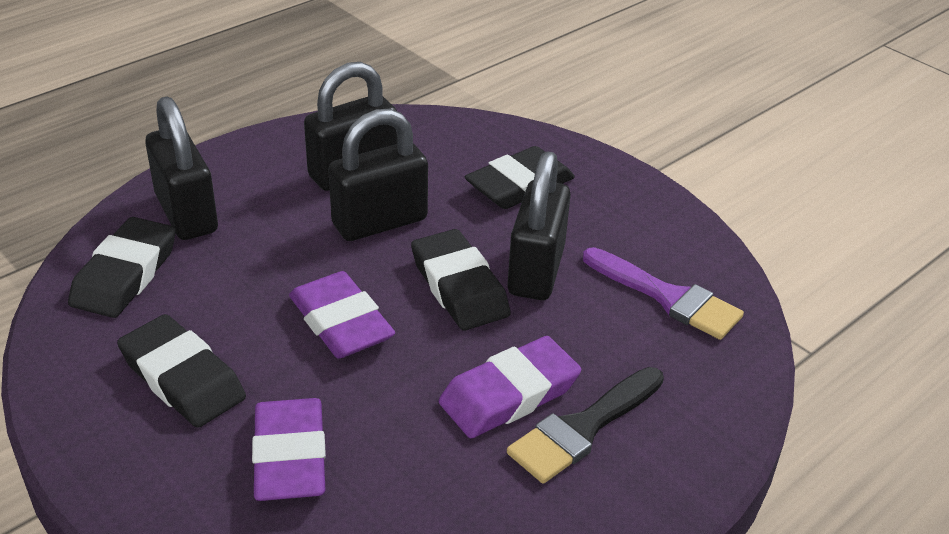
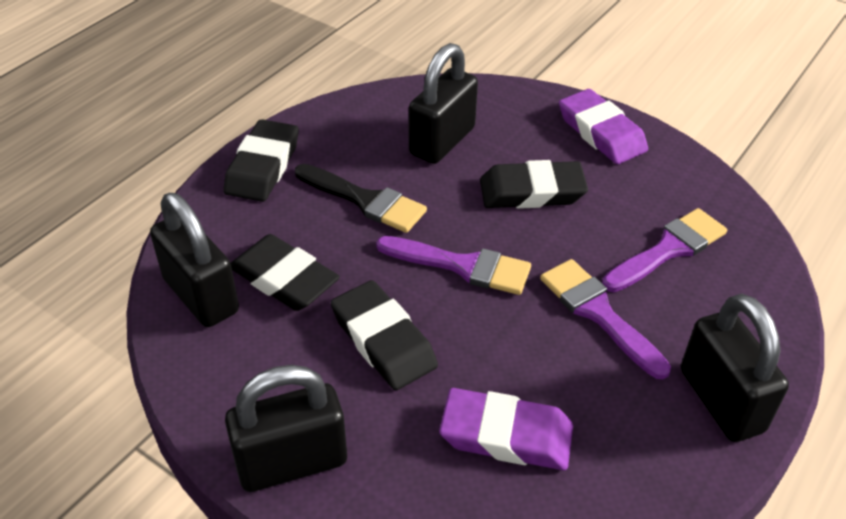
purple brush: 1 -> 3
purple eraser: 3 -> 2

